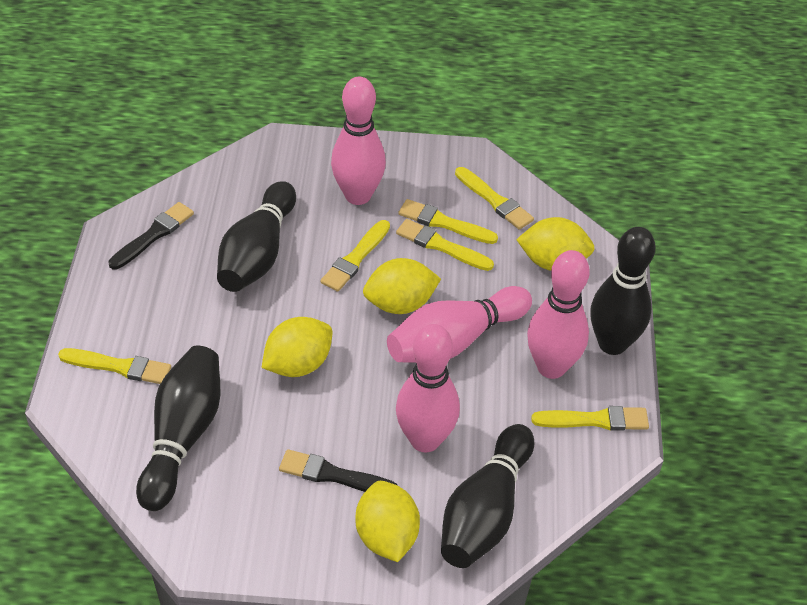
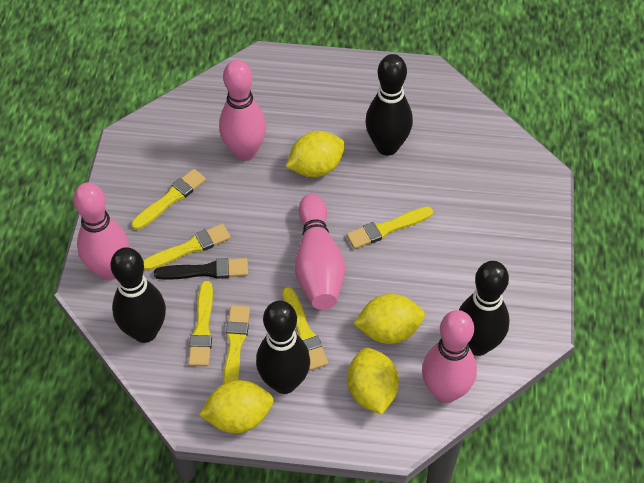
black brush: 2 -> 1

